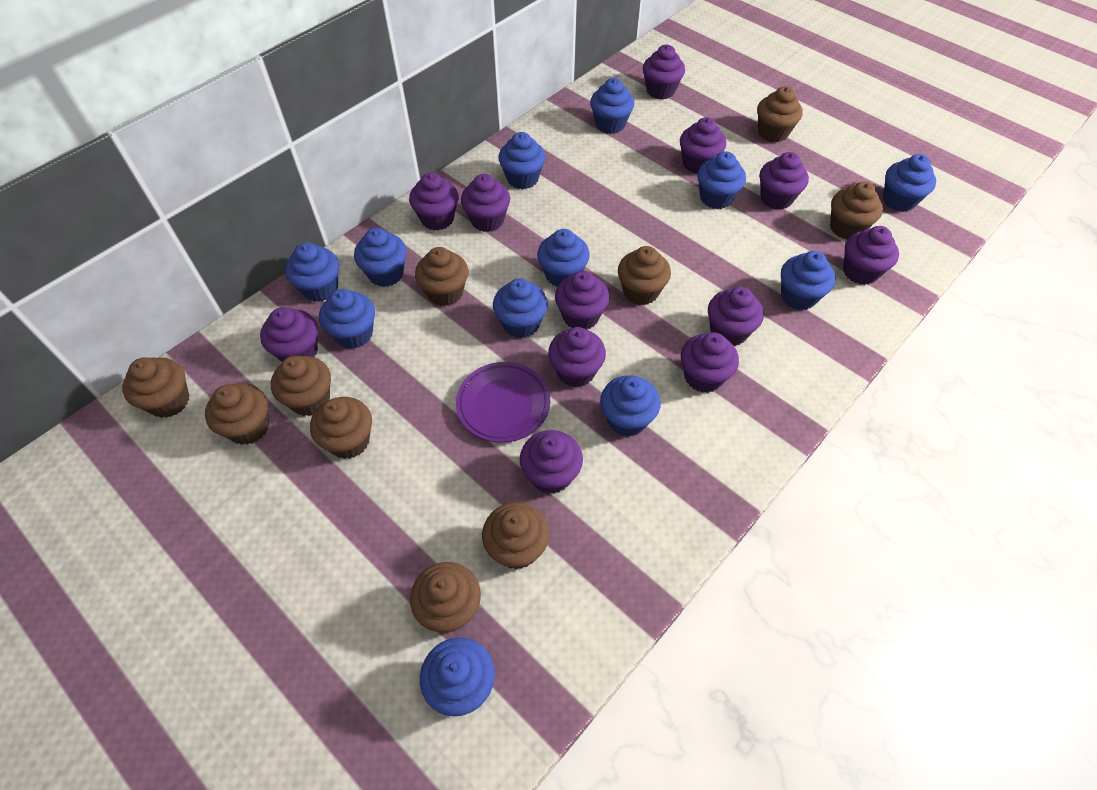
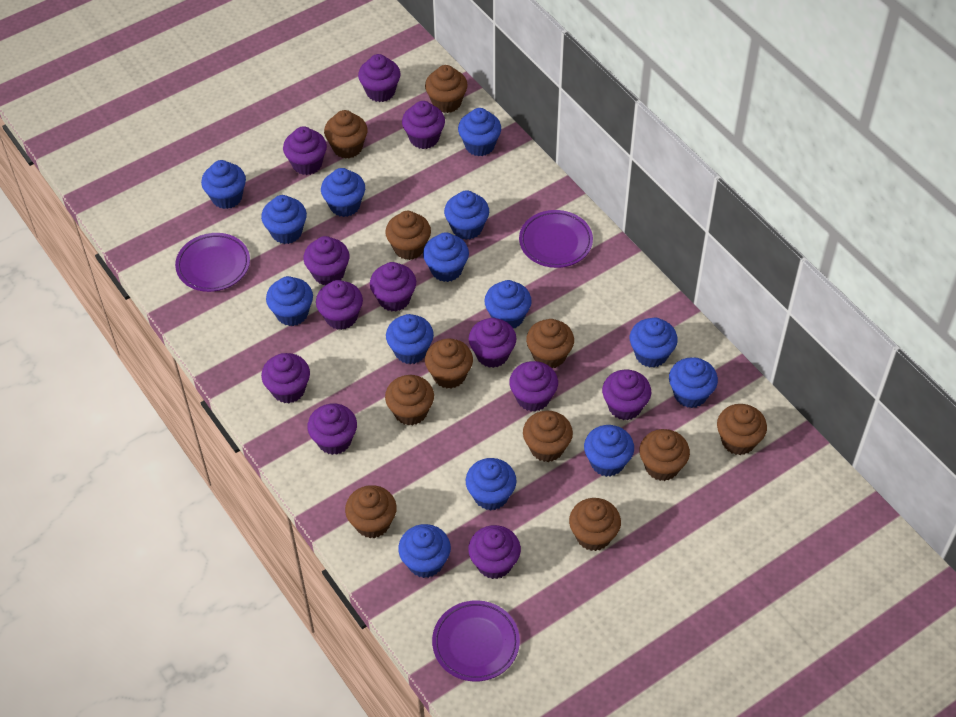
blue cupcake: 12 -> 14
brown cupcake: 10 -> 11
purple plate: 1 -> 3

